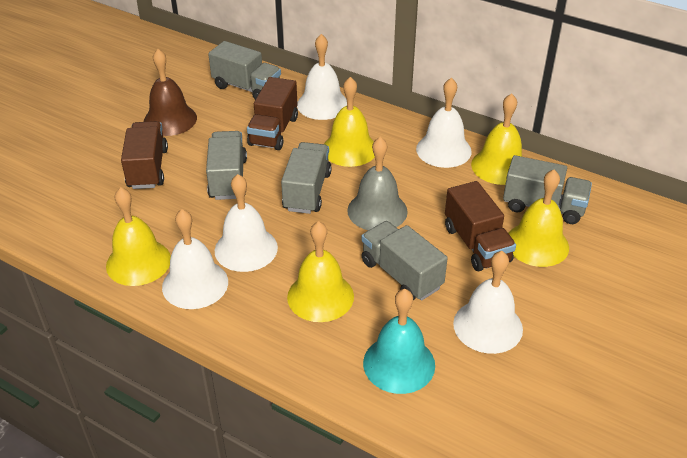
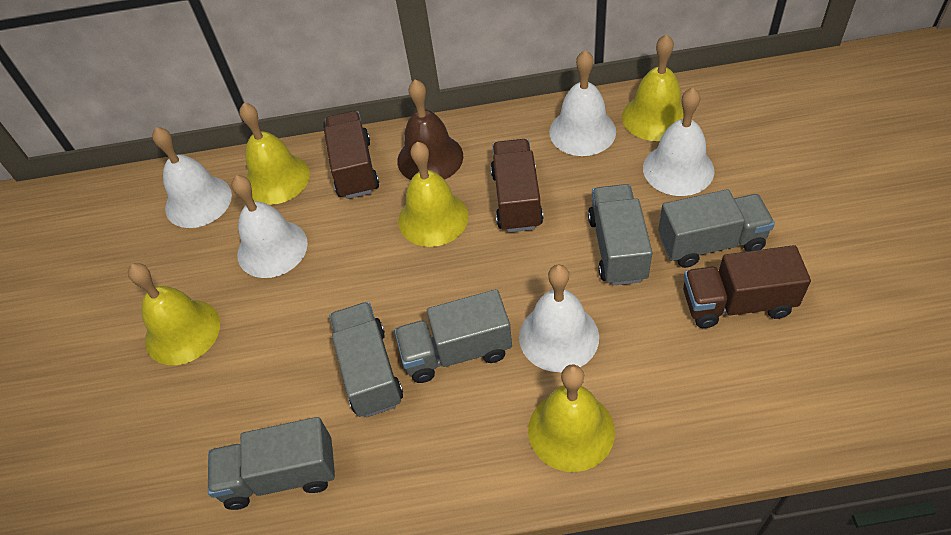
grey bell: 1 -> 0
turquoise bell: 1 -> 0

